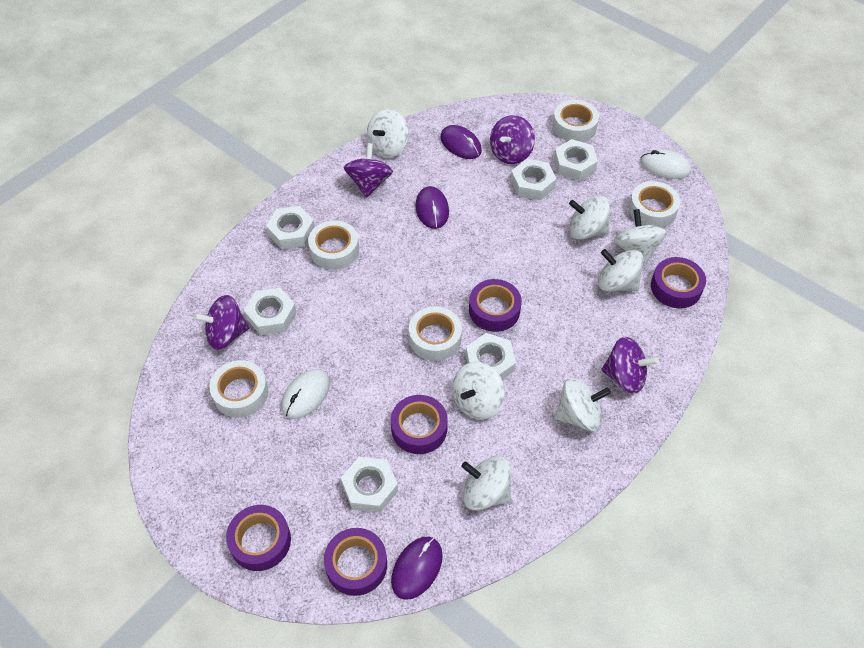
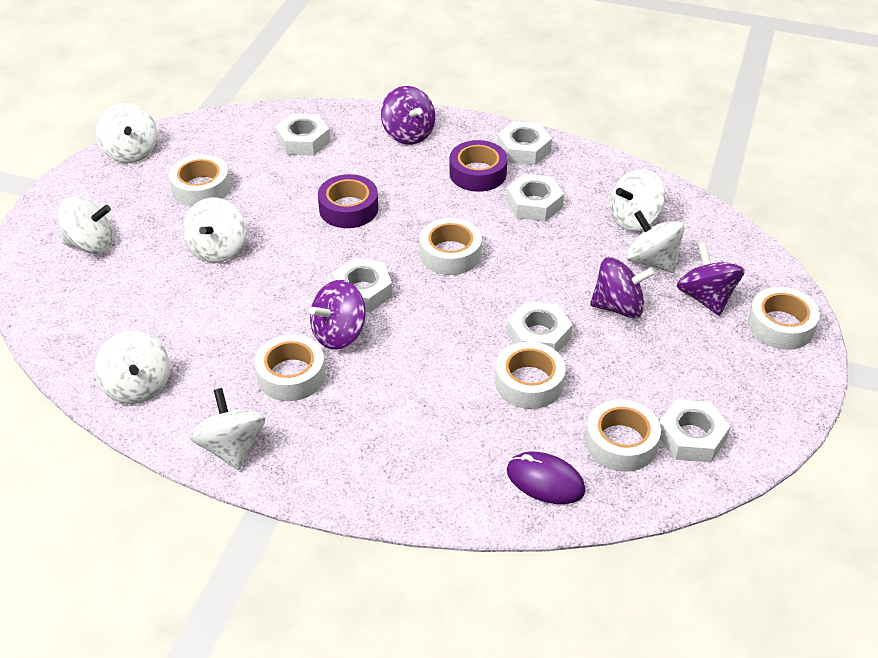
purple mouse: 3 -> 1
purple tape: 5 -> 2
white mouse: 2 -> 0
white tape: 5 -> 6

